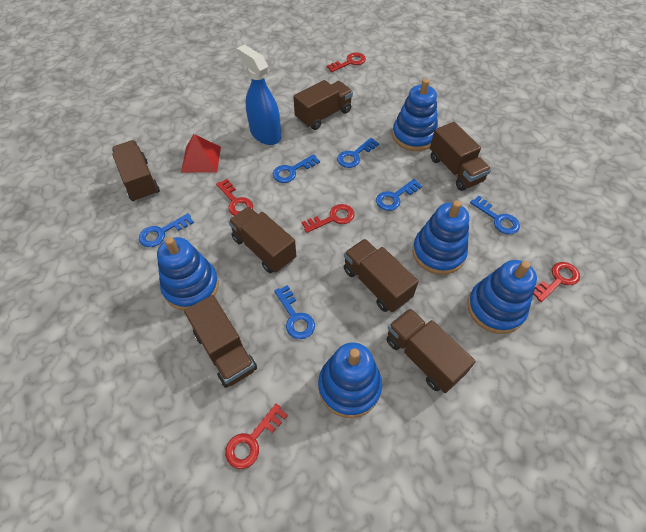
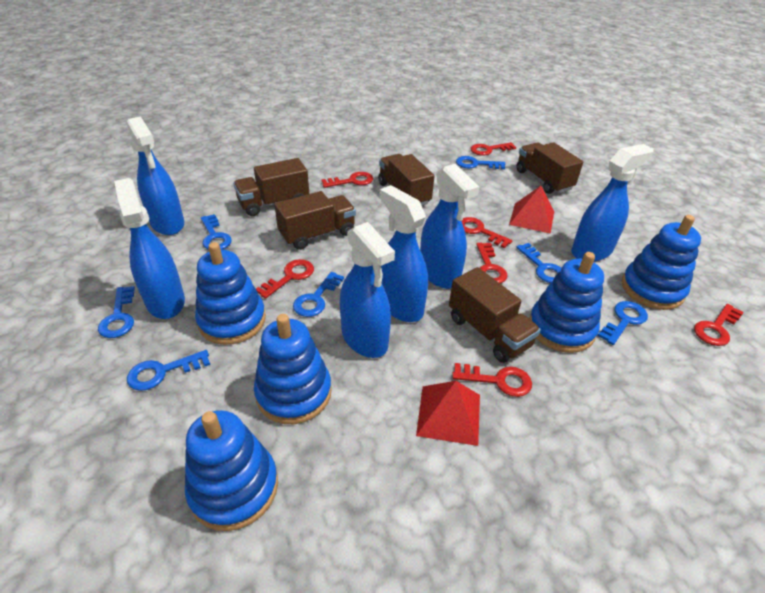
blue key: 6 -> 7
blue spray bottle: 1 -> 6
brown truck: 7 -> 5
red key: 5 -> 7
red pyramid: 1 -> 2

